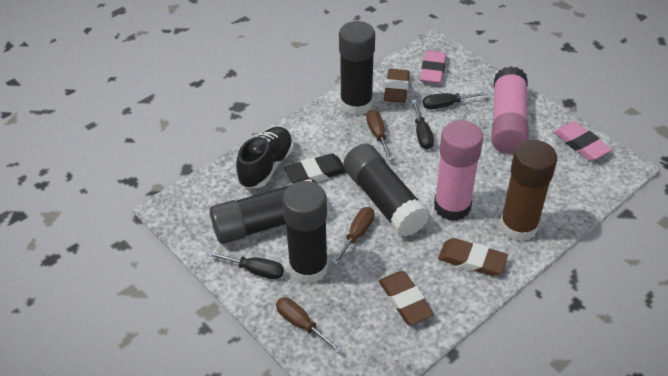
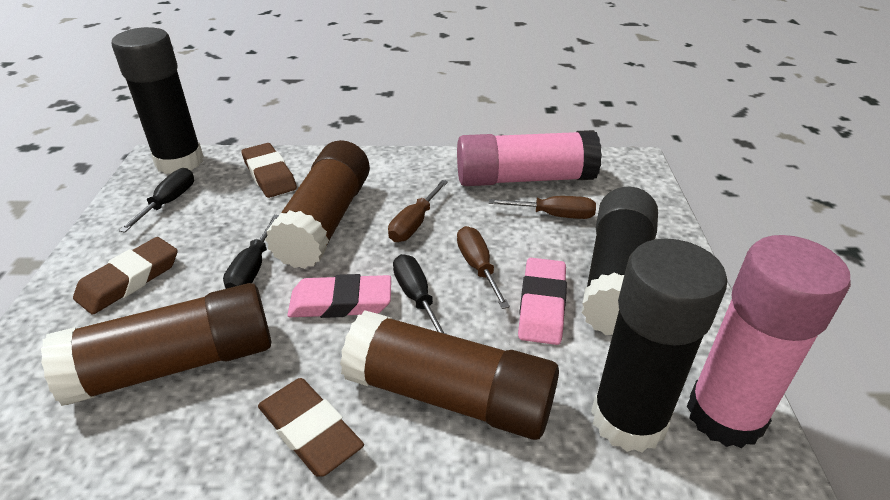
black eraser: 1 -> 0
black glue stick: 4 -> 3
black shoe: 1 -> 0
brown glue stick: 1 -> 3

